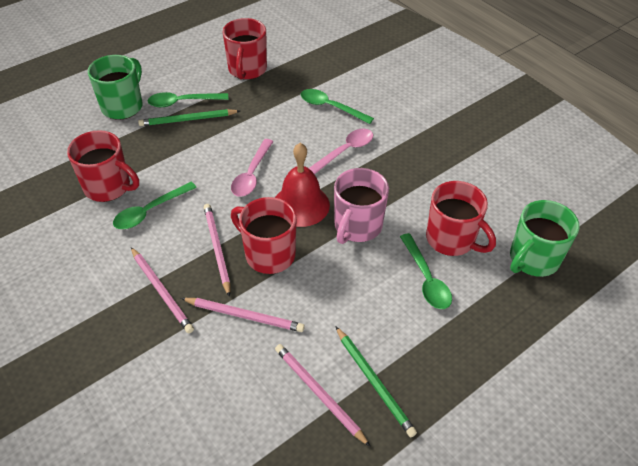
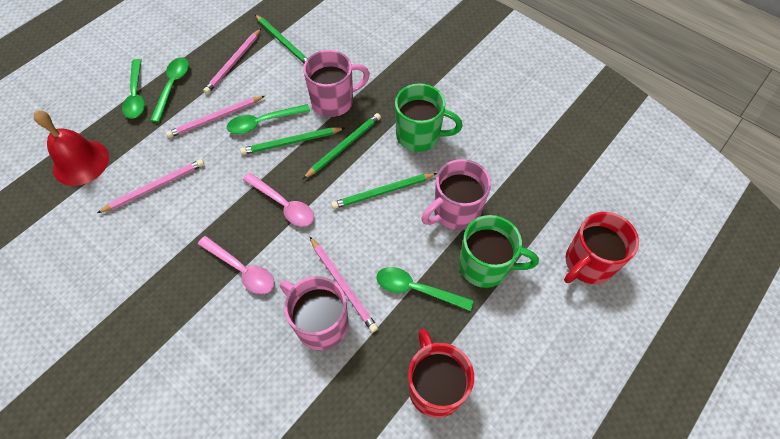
green pencil: 2 -> 4
pink mug: 1 -> 3
red mug: 4 -> 2

